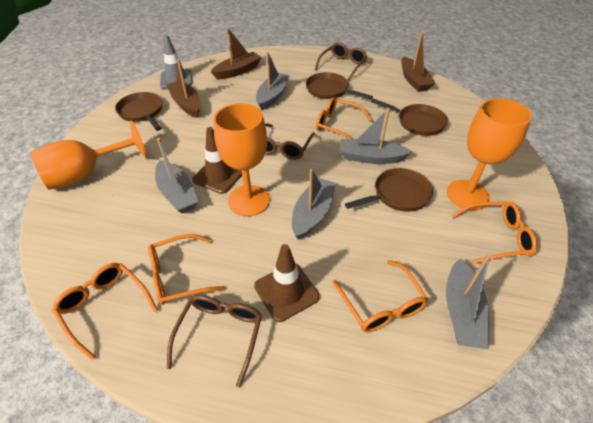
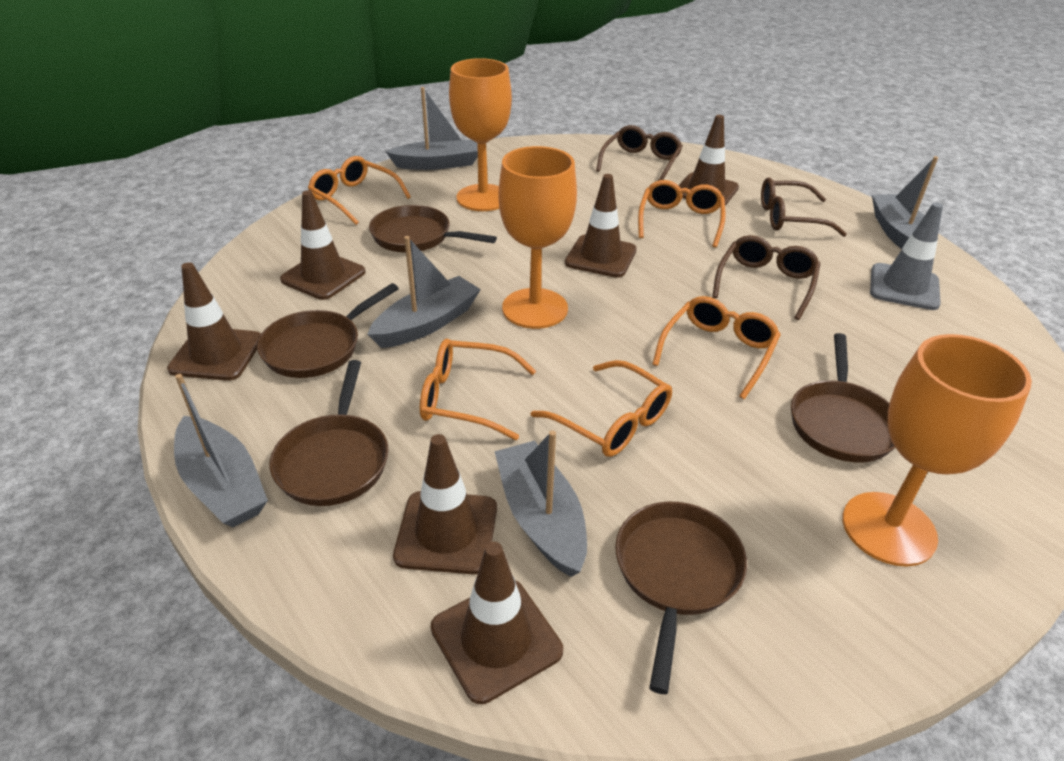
brown boat: 3 -> 0
brown pan: 4 -> 5
brown traffic cone: 2 -> 6

